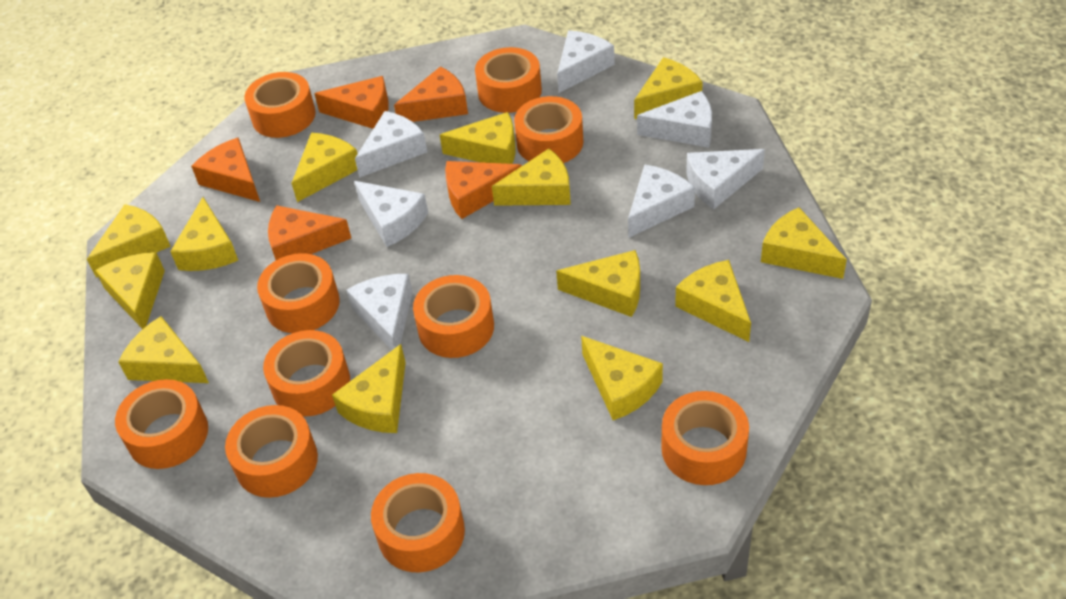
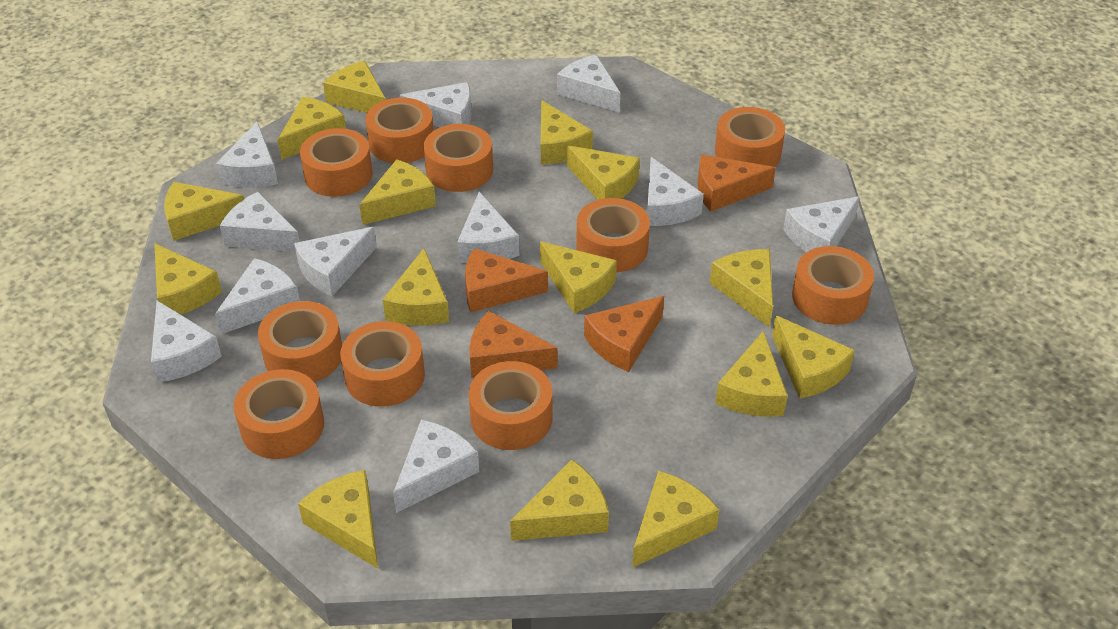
orange cheese: 5 -> 4
white cheese: 7 -> 11
yellow cheese: 13 -> 15

